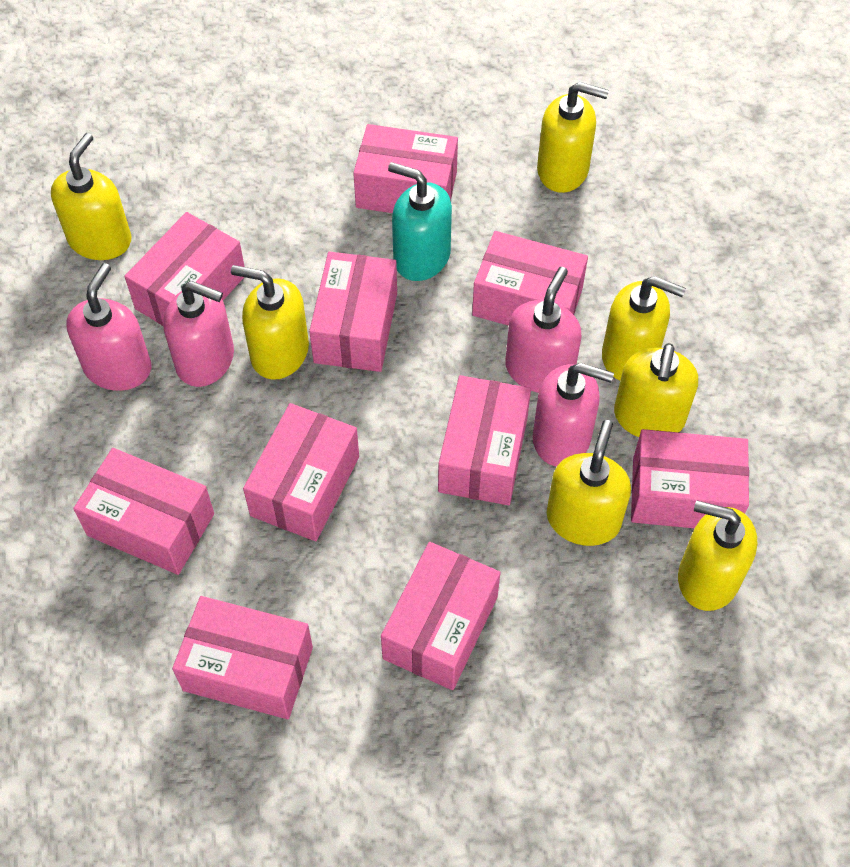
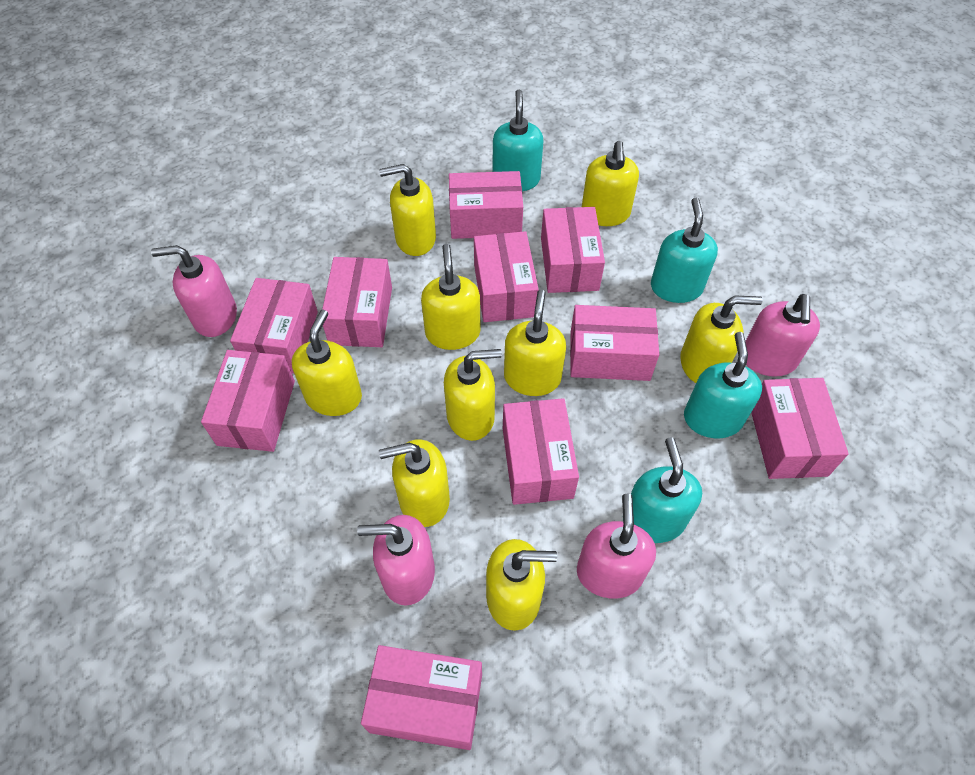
turquoise soap dispenser: 1 -> 4
yellow soap dispenser: 7 -> 9

